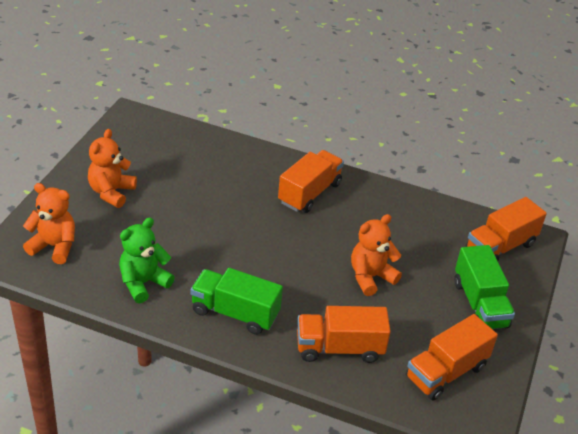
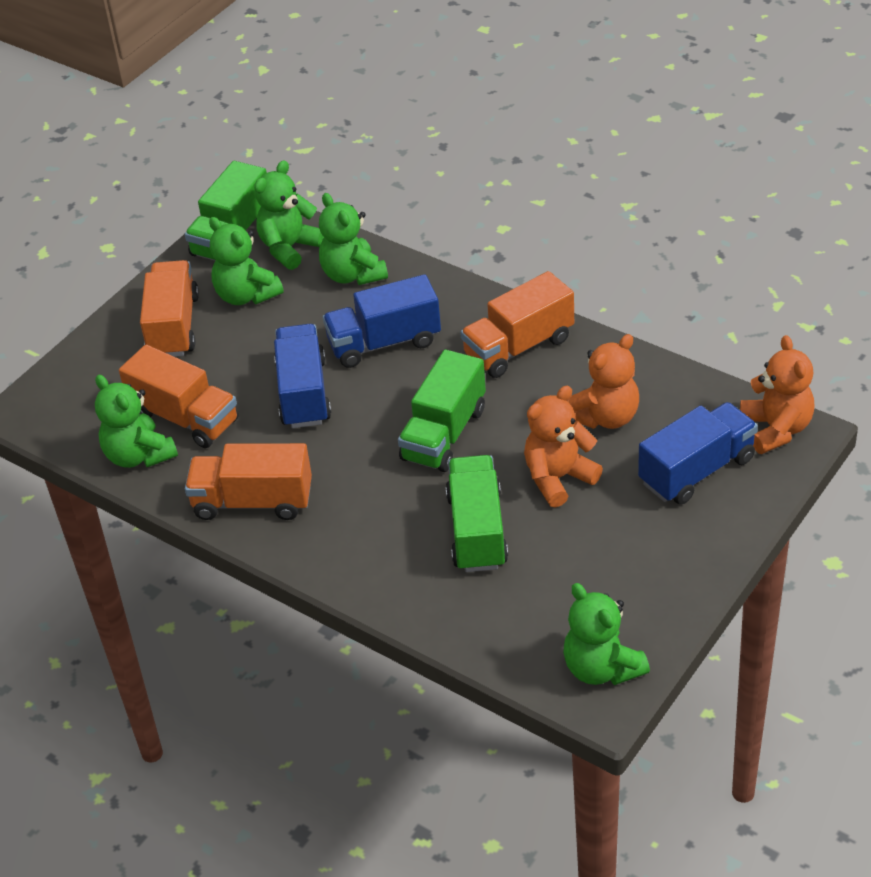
blue truck: 0 -> 3
green teddy bear: 1 -> 5
green truck: 2 -> 3

